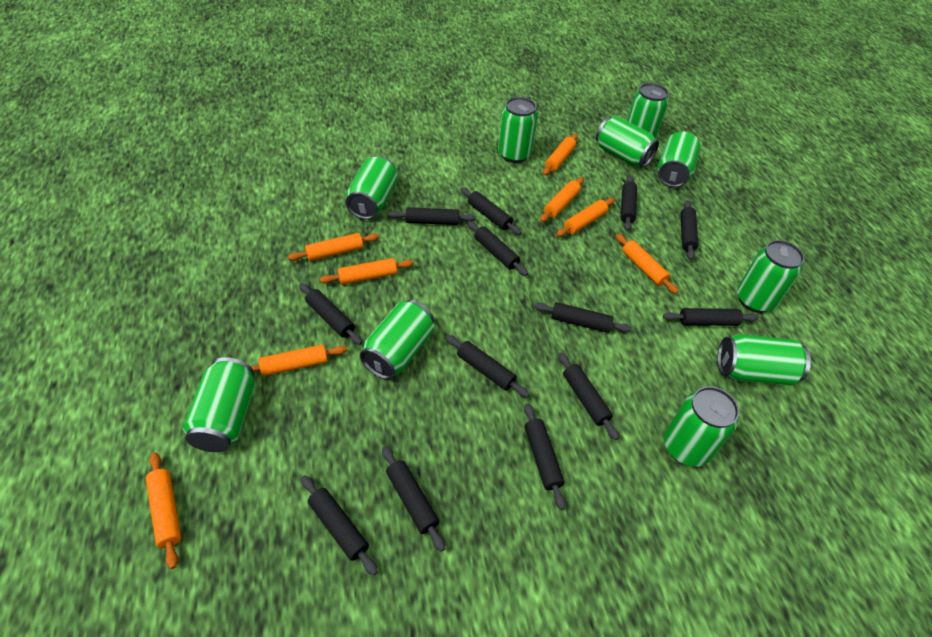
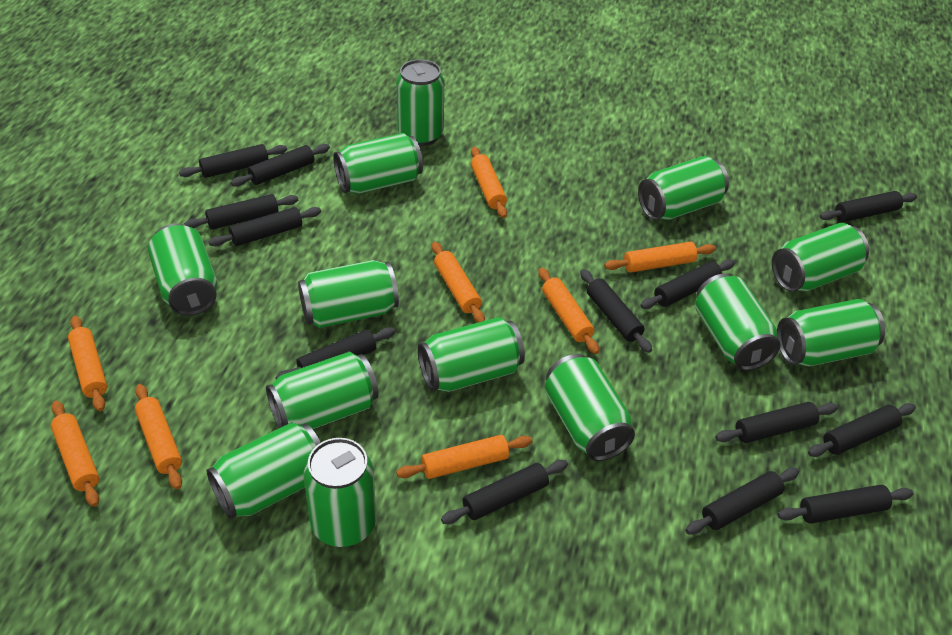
green can: 10 -> 13

